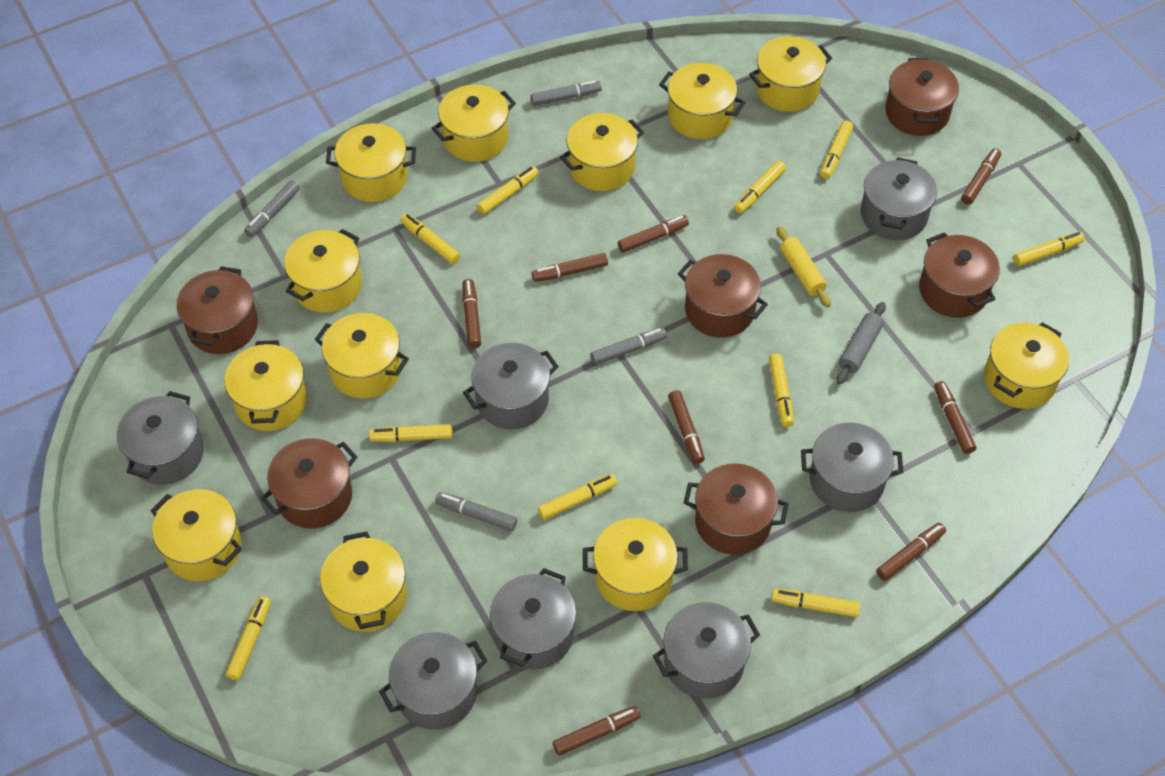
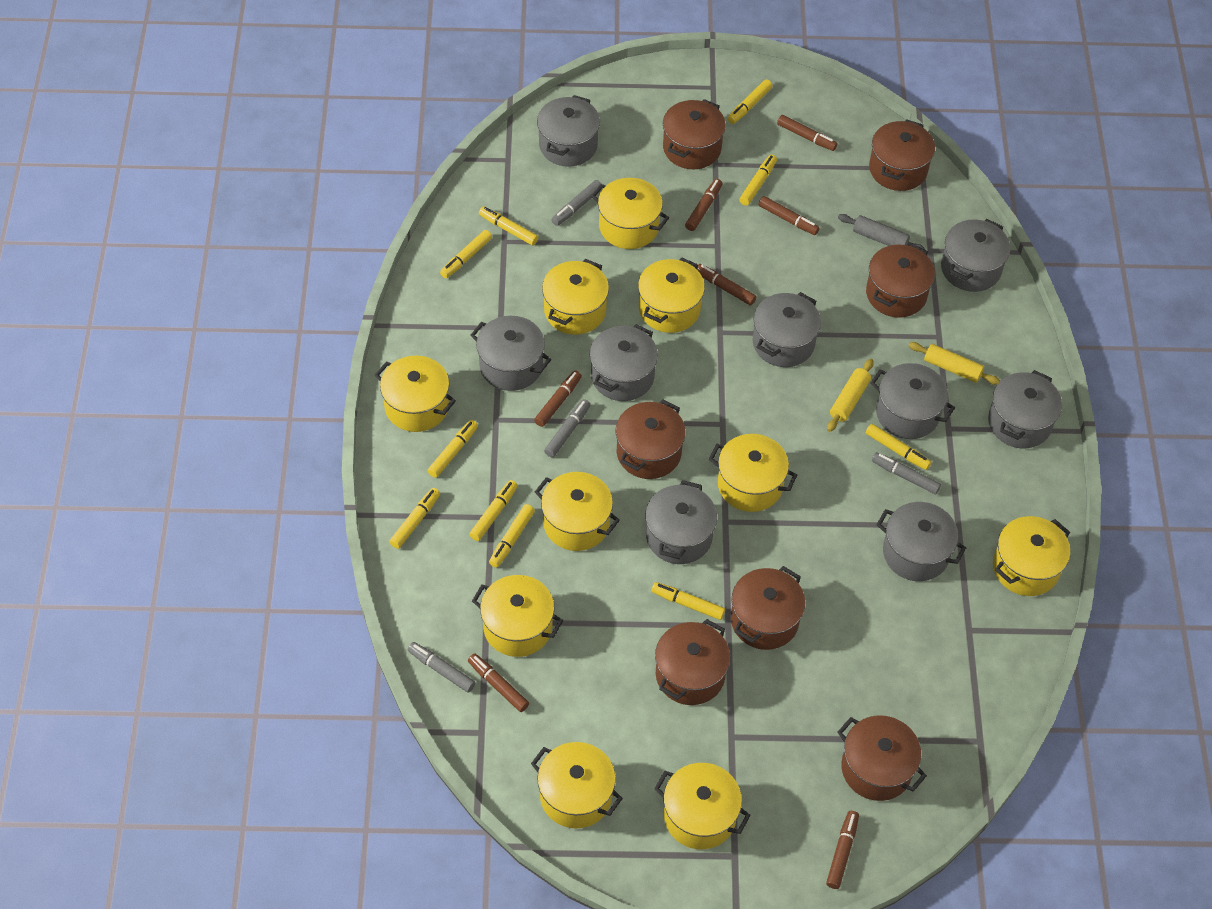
brown marker: 8 -> 7
brown pot: 6 -> 7
grey pot: 7 -> 9
yellow pot: 12 -> 10
yellow rolling pin: 1 -> 2

